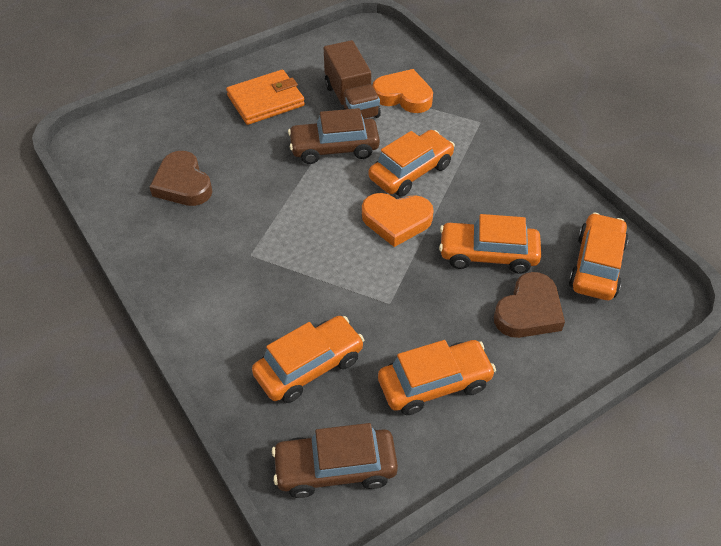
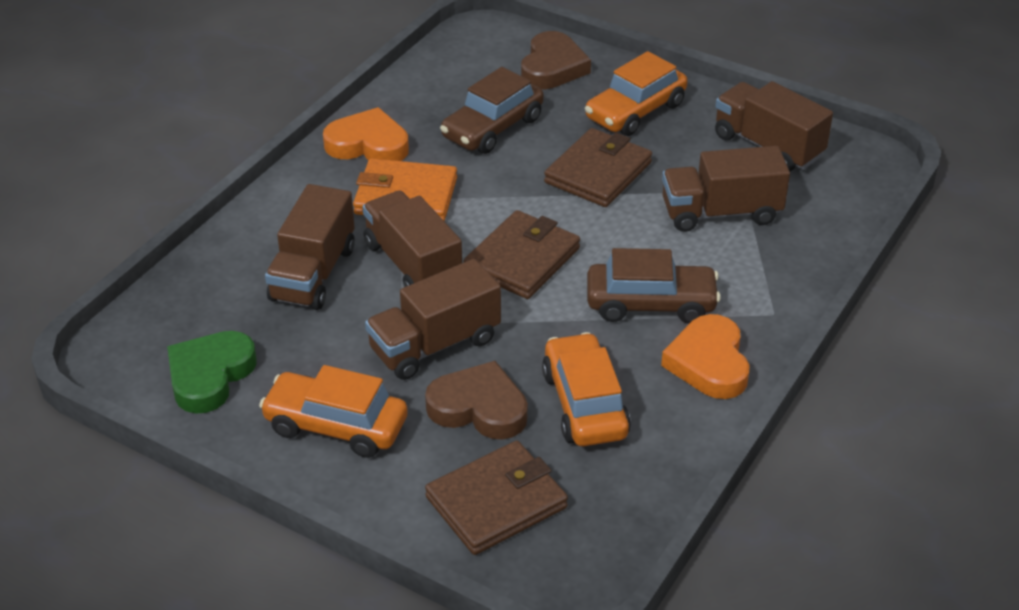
brown truck: 1 -> 5
brown wallet: 0 -> 3
green heart: 0 -> 1
orange car: 5 -> 3

